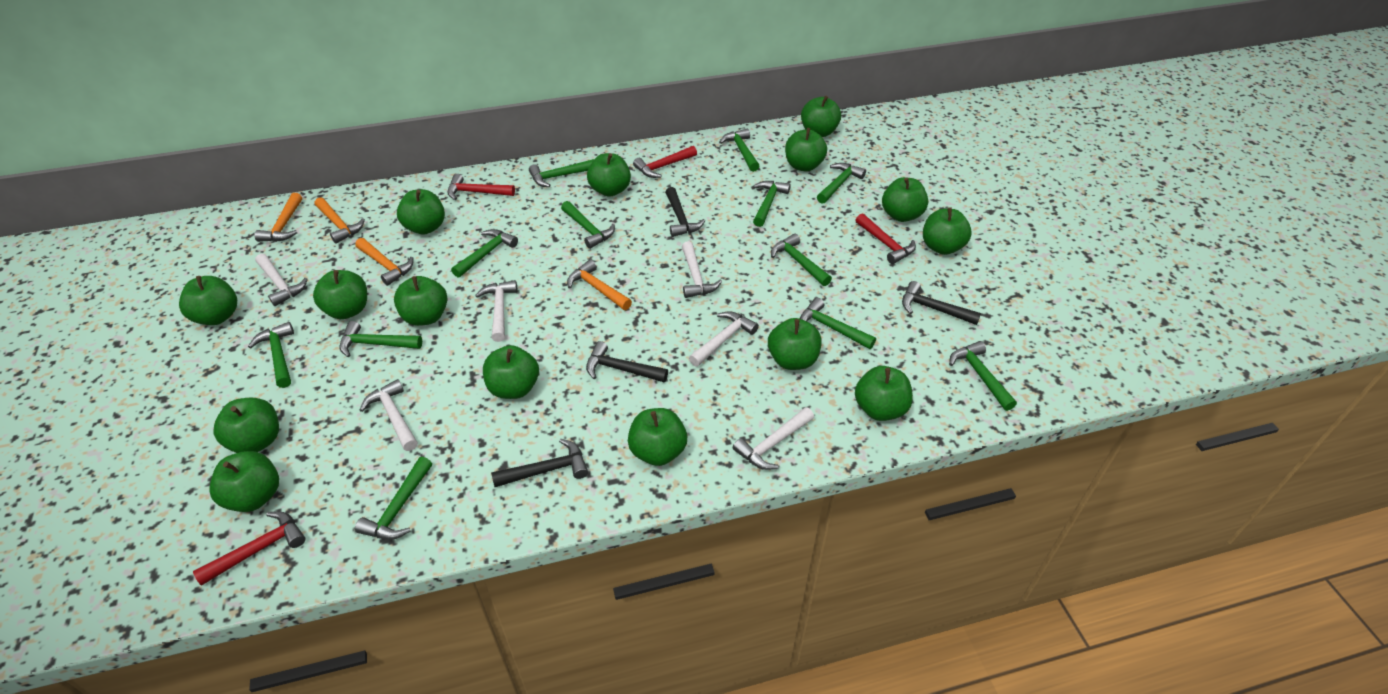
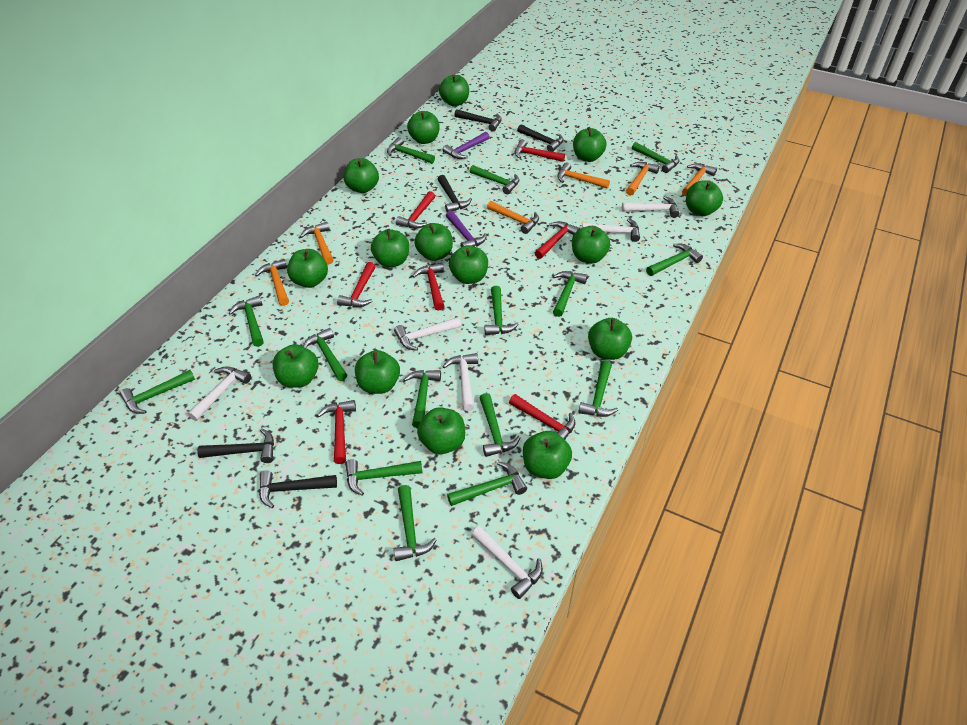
black hammer: 4 -> 5
green hammer: 12 -> 15
orange hammer: 4 -> 6
purple hammer: 0 -> 2
red hammer: 4 -> 7

